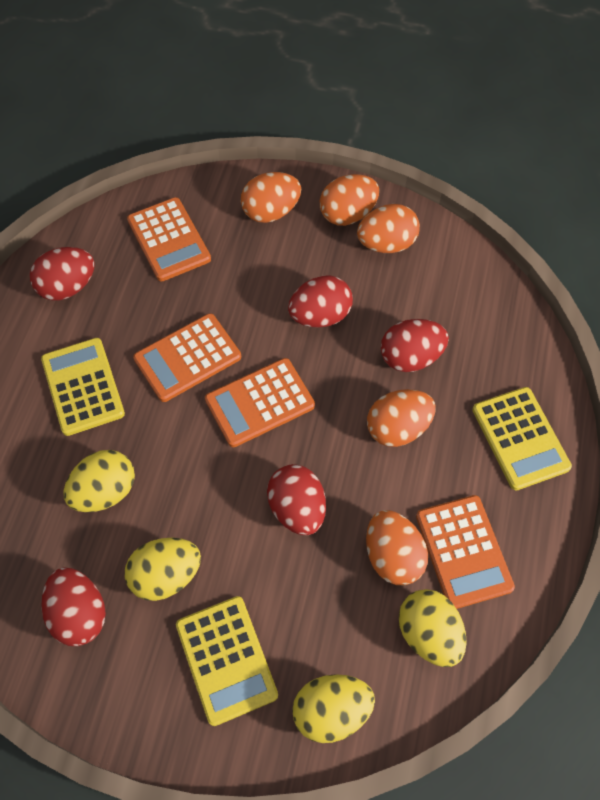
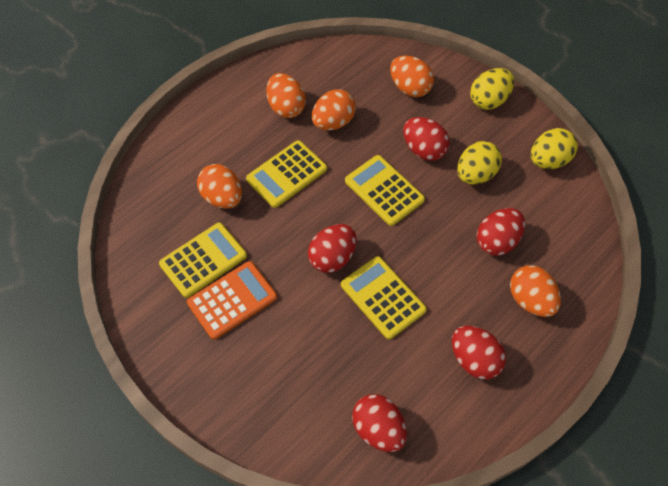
orange calculator: 4 -> 1
yellow calculator: 3 -> 4
yellow egg: 4 -> 3

